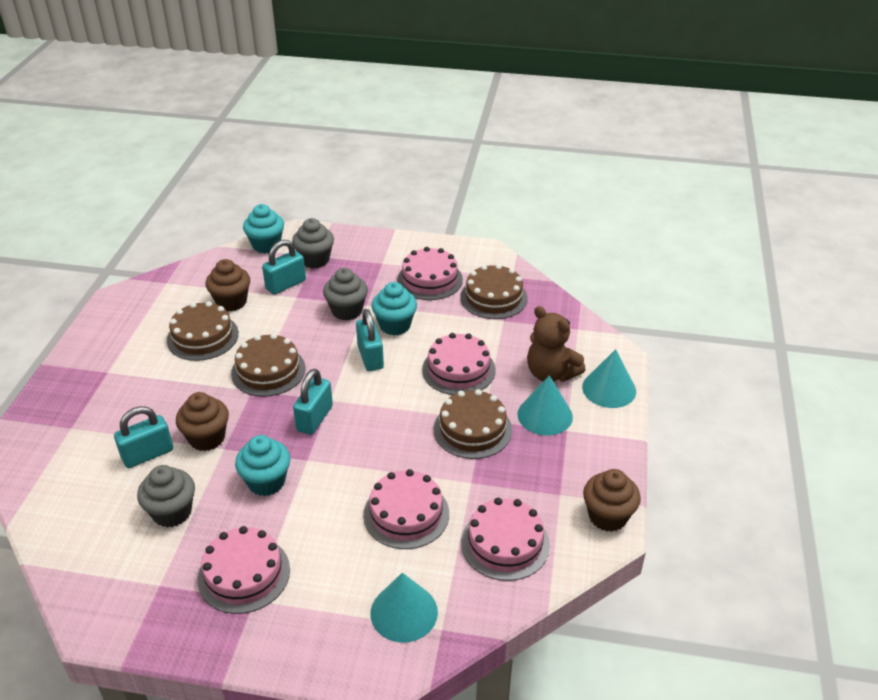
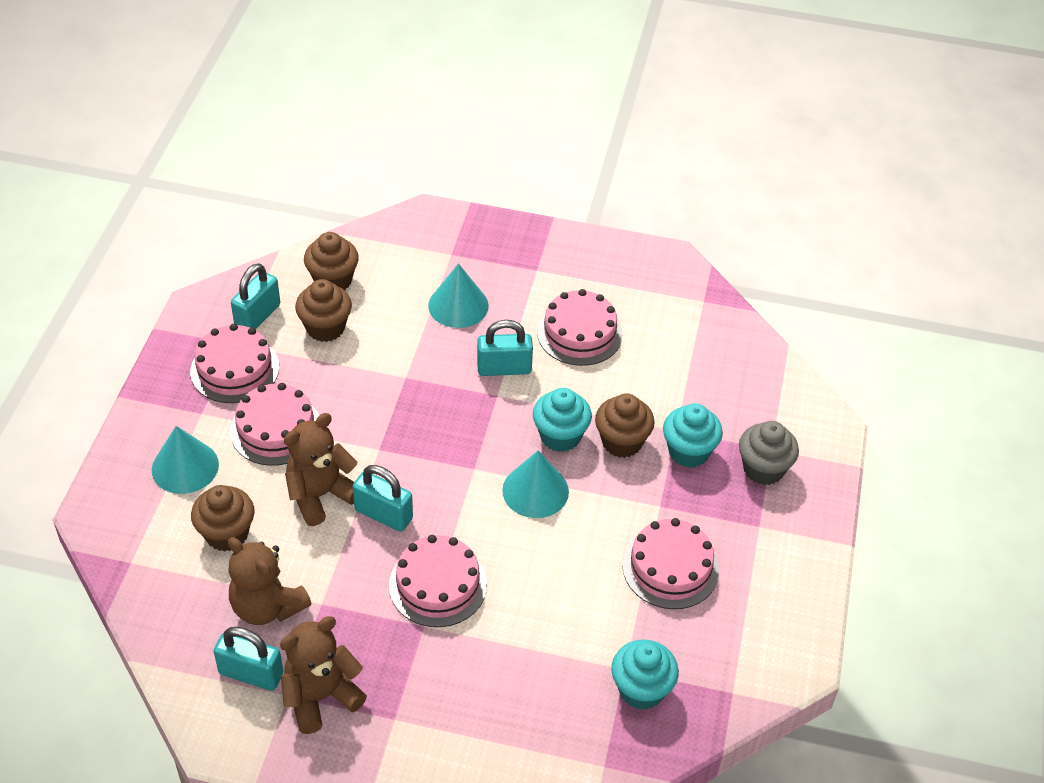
brown cake: 4 -> 0
brown cupcake: 3 -> 4
brown teddy bear: 1 -> 3
grey cupcake: 3 -> 1

